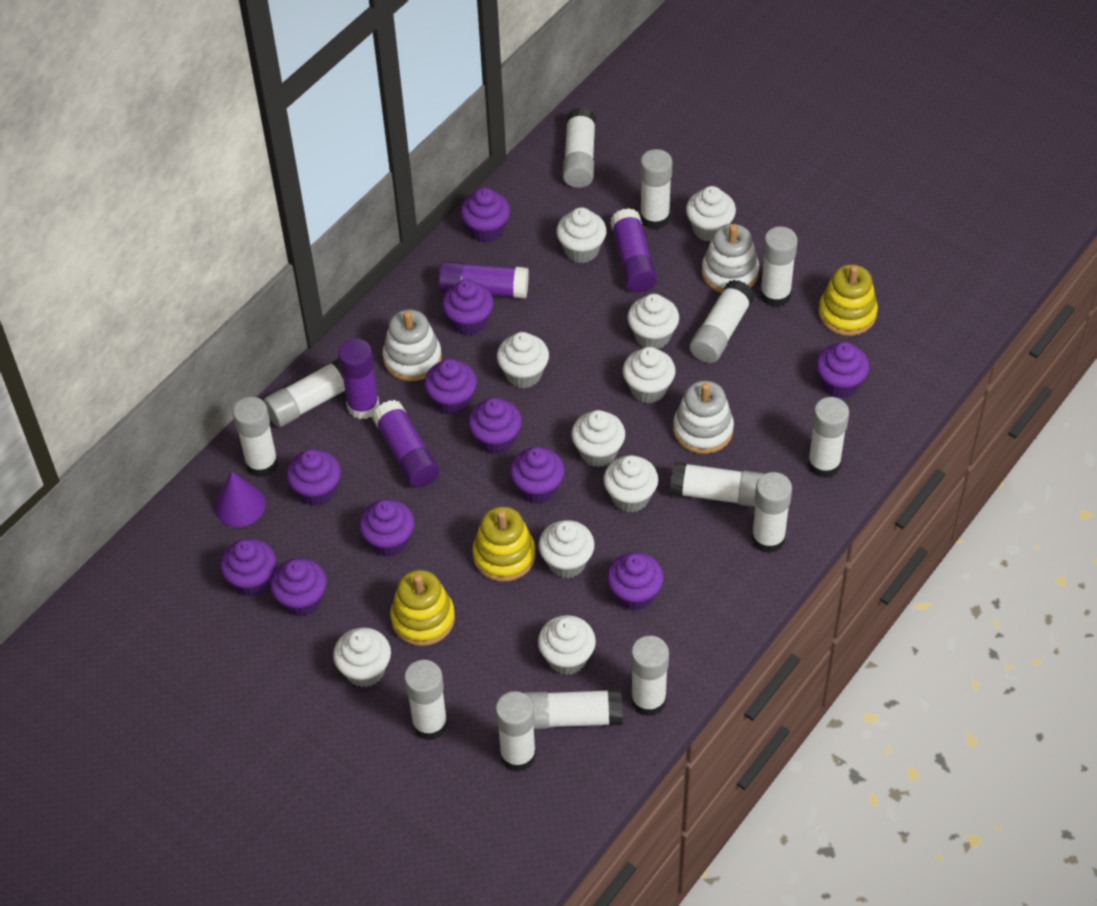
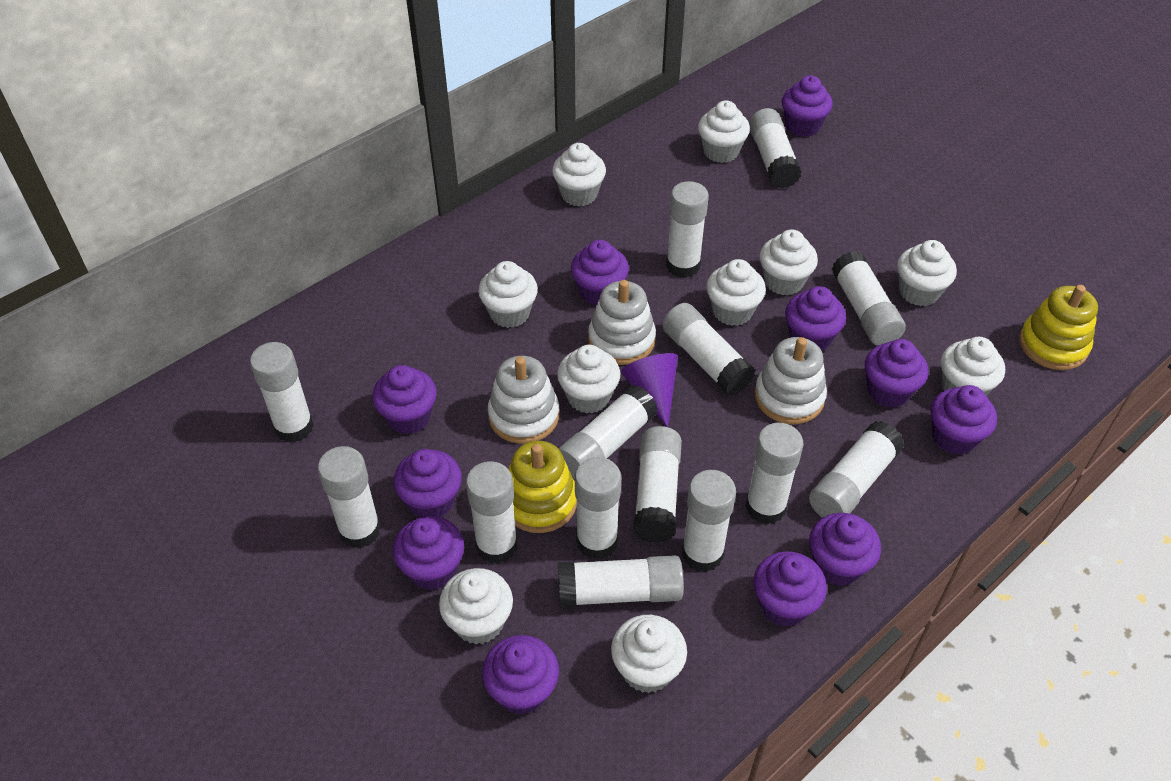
purple glue stick: 4 -> 0
white glue stick: 13 -> 14
yellow stacking toy: 3 -> 2

